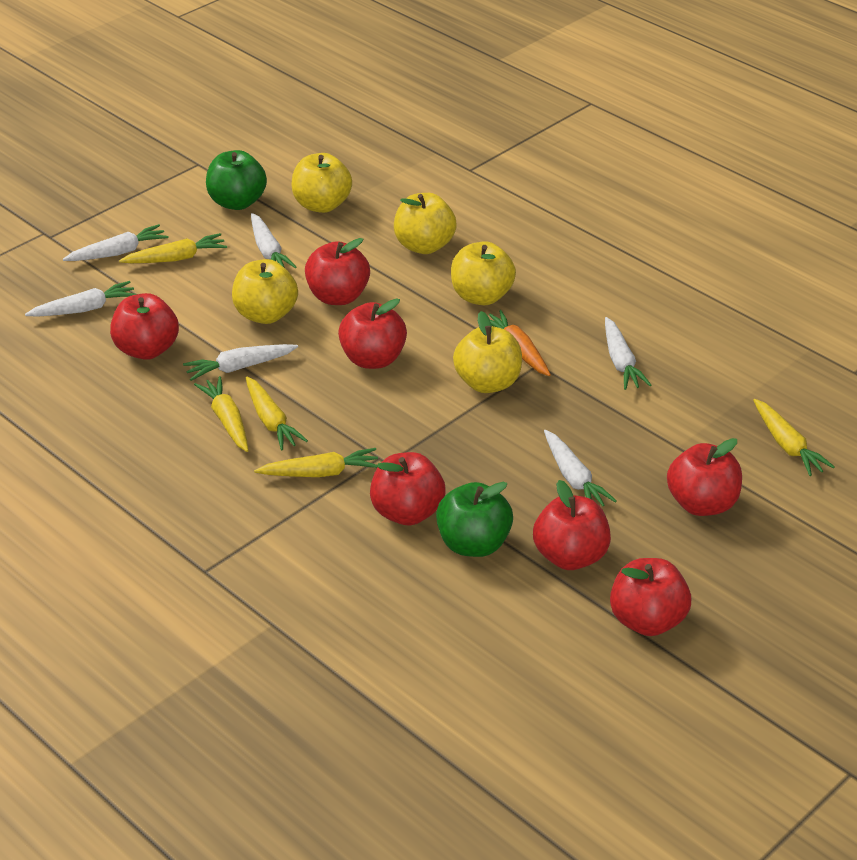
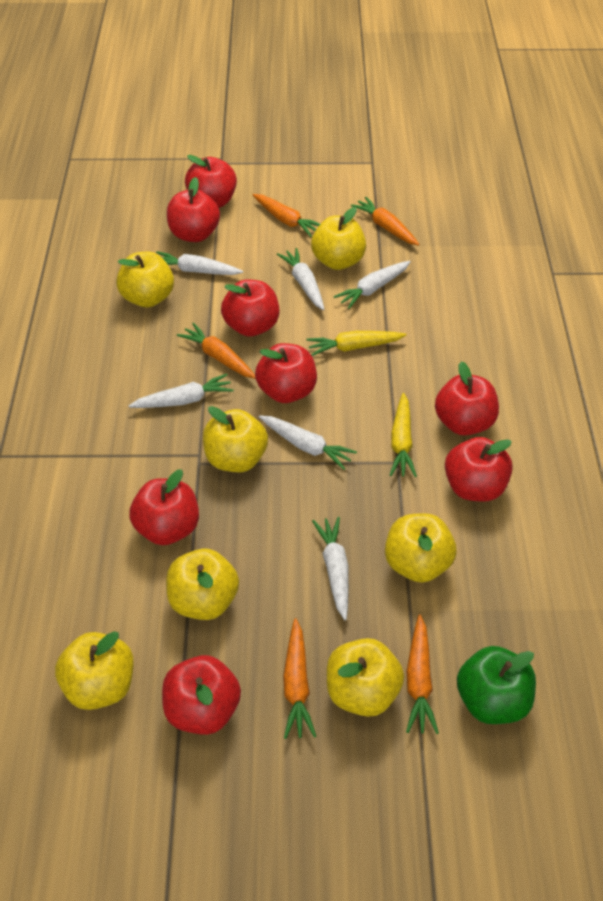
green apple: 2 -> 1
orange carrot: 1 -> 5
red apple: 7 -> 8
yellow apple: 5 -> 7
yellow carrot: 5 -> 2

